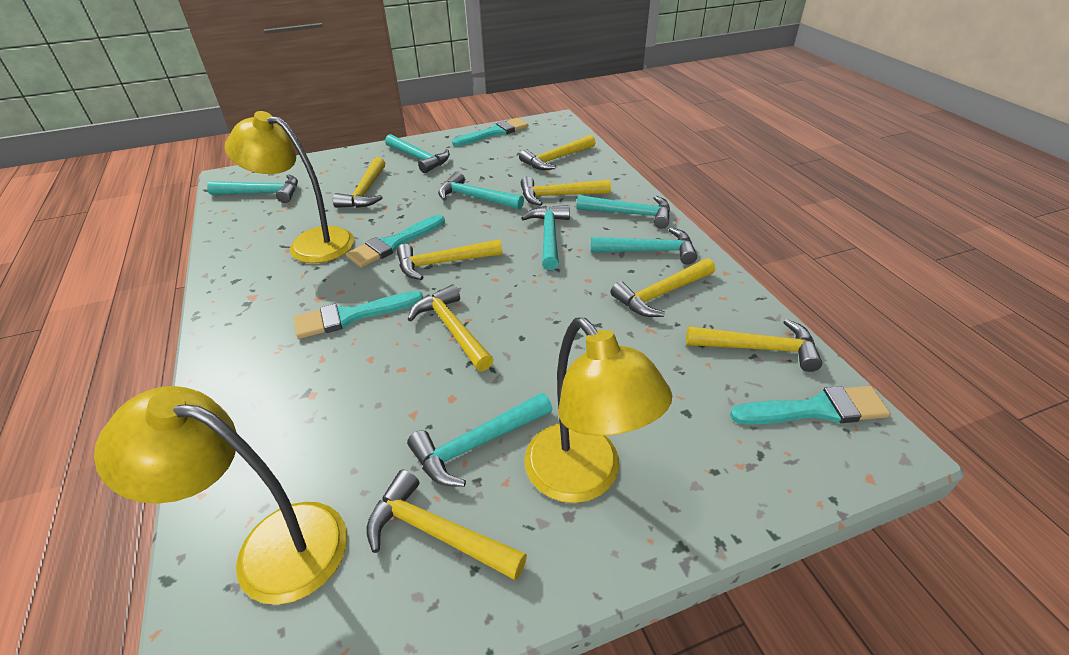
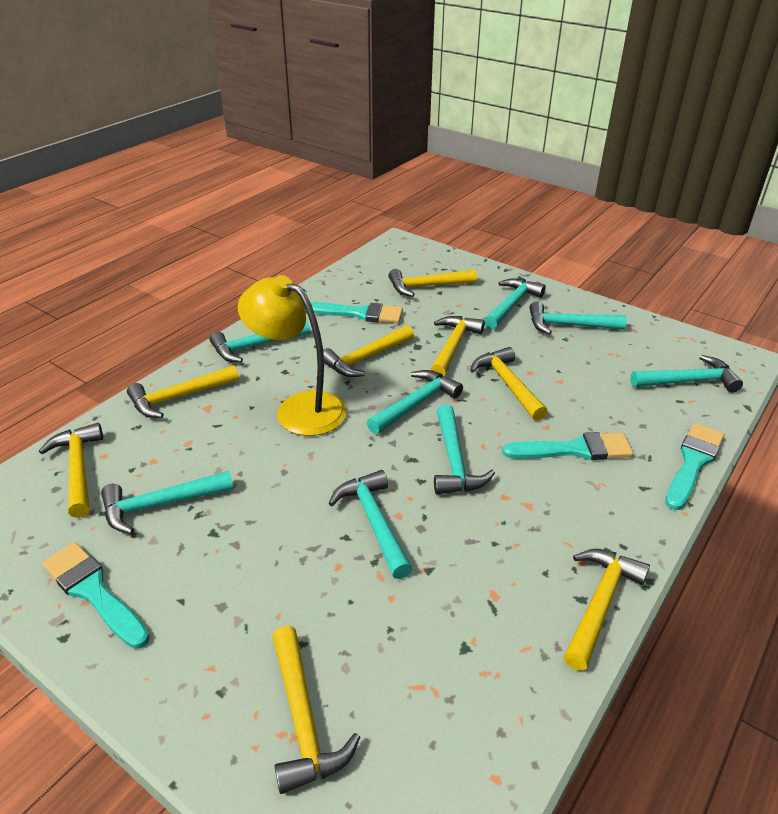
turquoise hammer: 7 -> 8
yellow lamp: 3 -> 1

